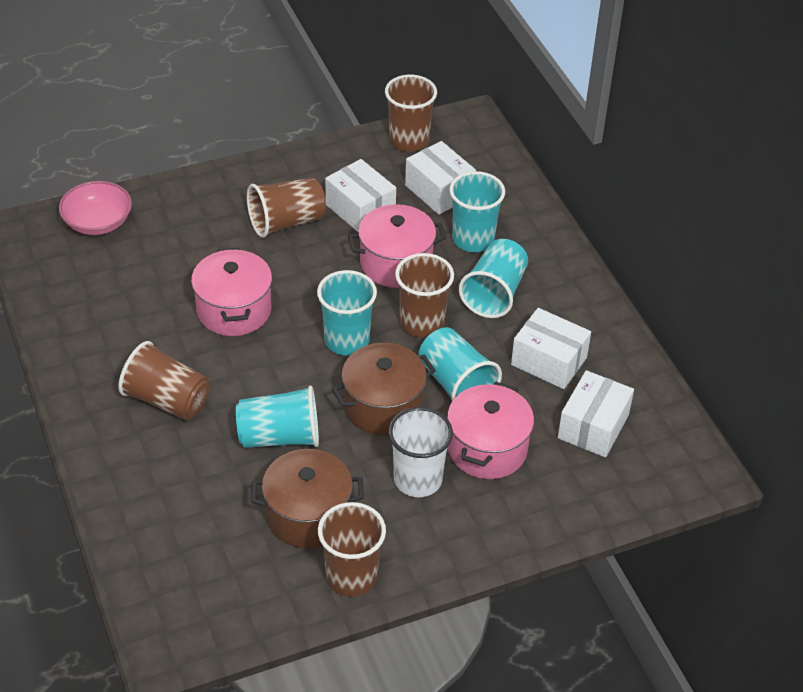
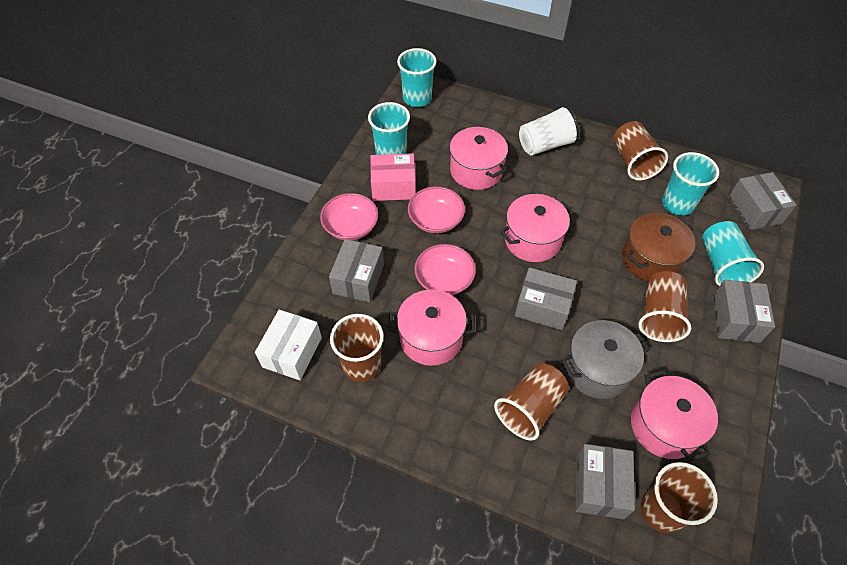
brown pot: 2 -> 1
grey box: 0 -> 5
grey pot: 0 -> 1
pink bowl: 1 -> 3
pink box: 0 -> 1
pink pot: 3 -> 4
turquoise cup: 5 -> 4
white box: 4 -> 1

